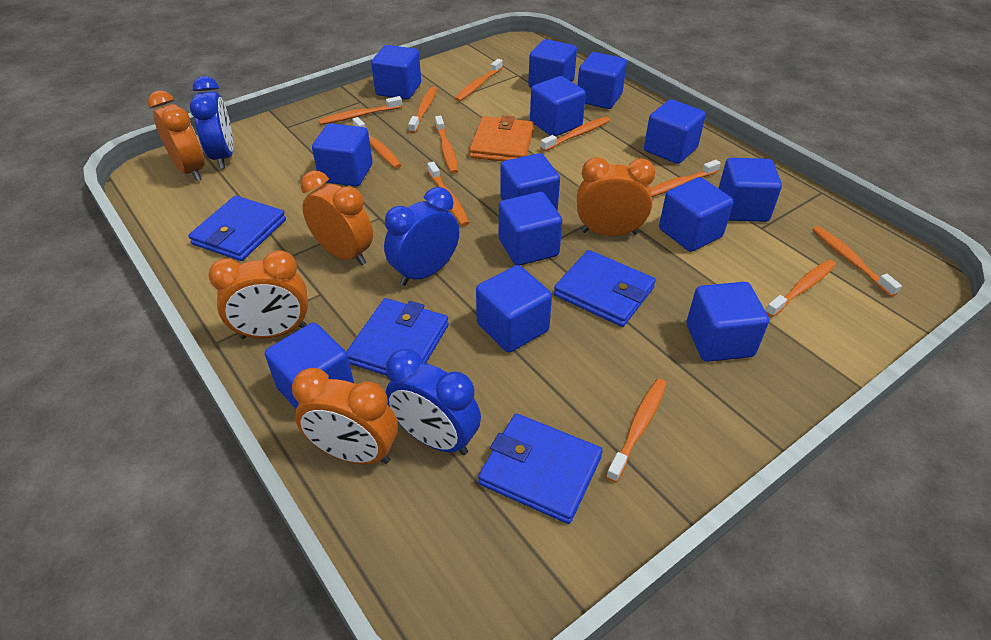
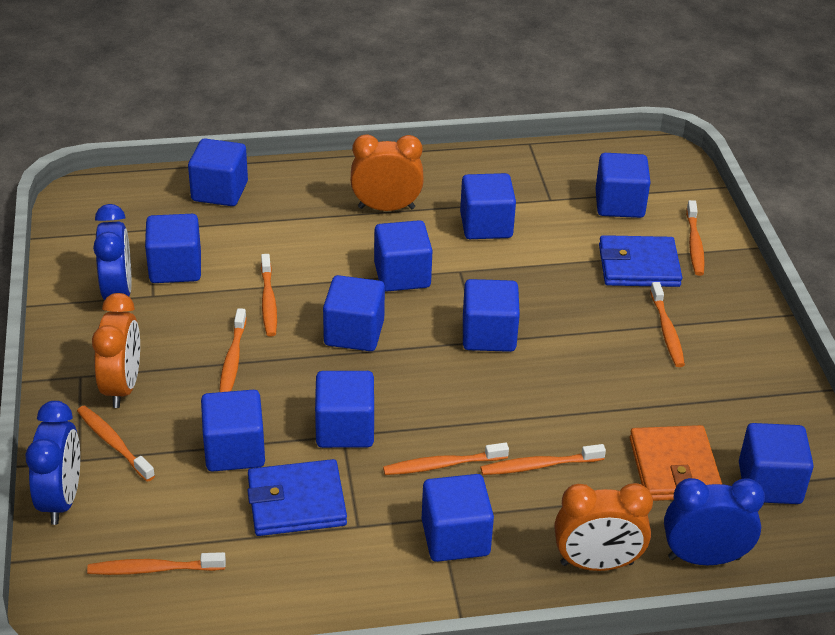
blue cube: 13 -> 11
blue wallet: 4 -> 2
orange clock: 5 -> 3
orange toothbrush: 11 -> 8

